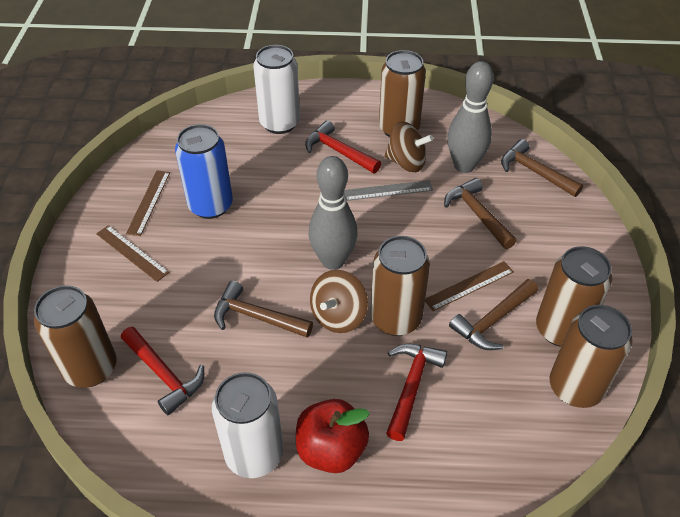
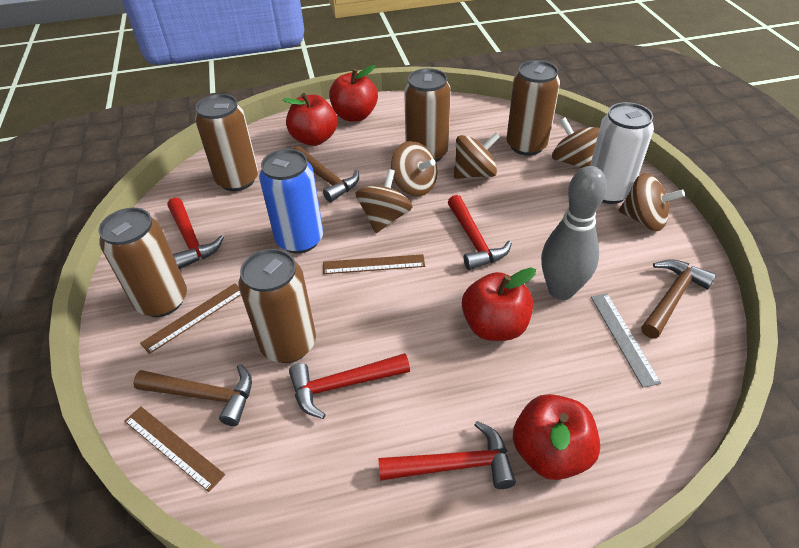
brown hammer: 4 -> 3
brown spinning top: 2 -> 5
grey bowling pin: 2 -> 1
red apple: 1 -> 4
red hammer: 3 -> 4
white can: 2 -> 1

